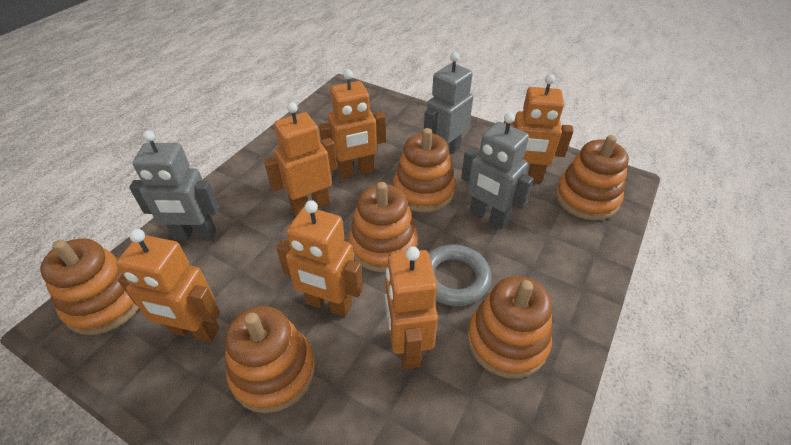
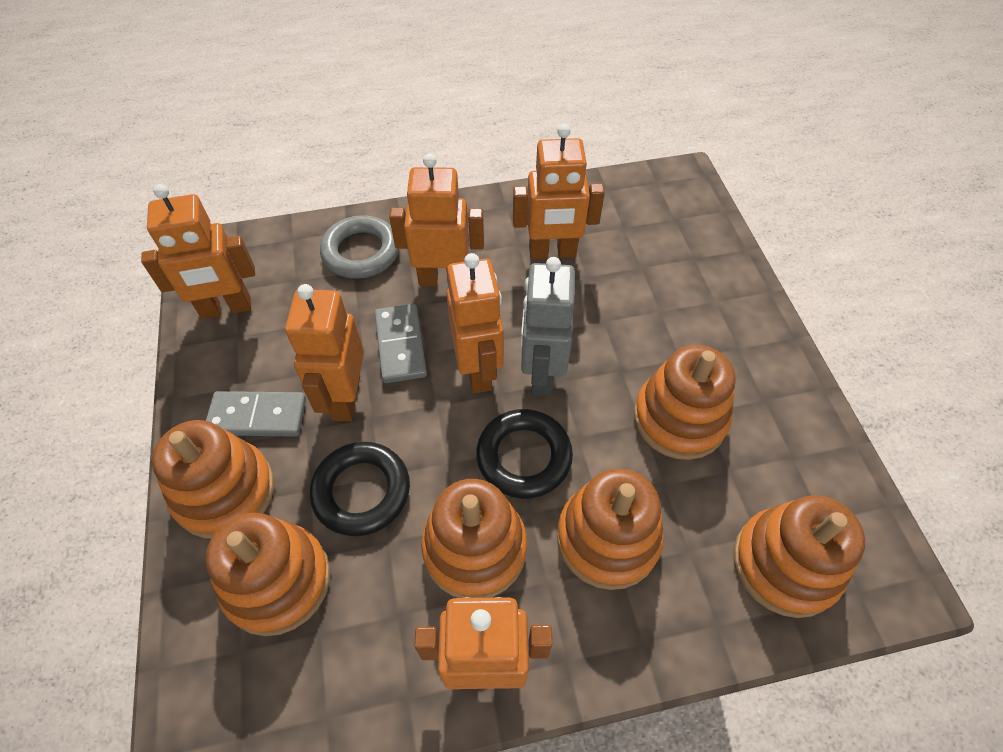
black ring: 0 -> 2
grey domino: 0 -> 2
grey robot: 3 -> 1

